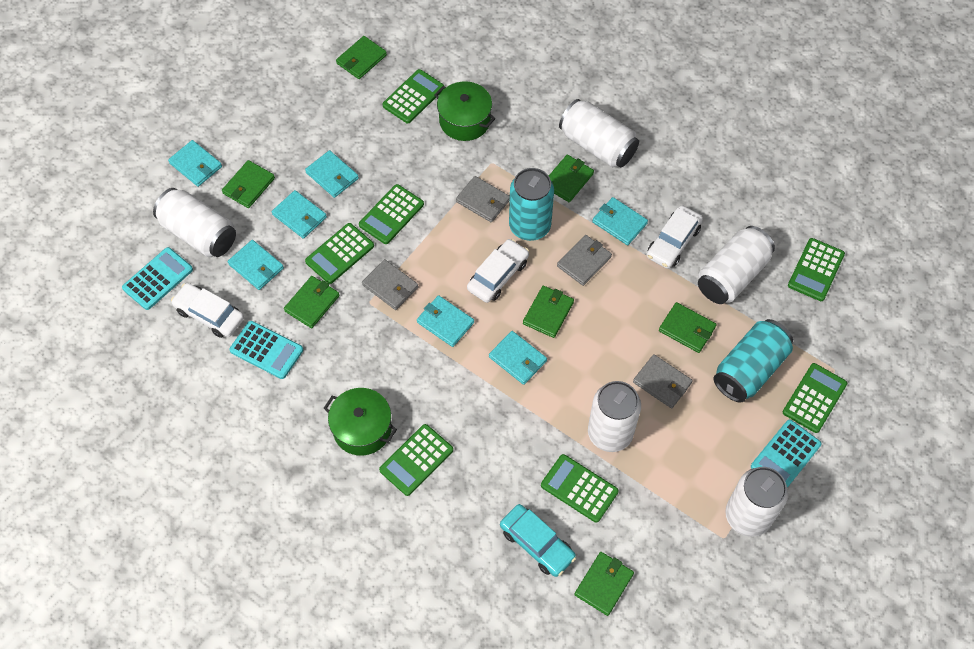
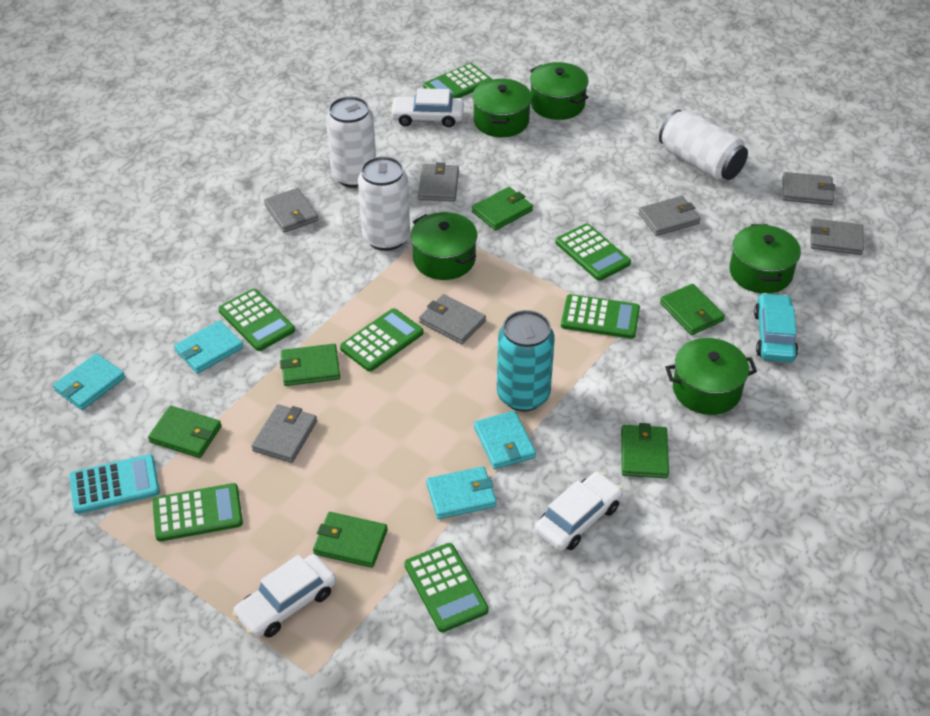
green pot: 2 -> 5
green wallet: 7 -> 6
grey wallet: 4 -> 7
turquoise calculator: 3 -> 1
turquoise can: 2 -> 1
turquoise wallet: 7 -> 4
white can: 5 -> 3

